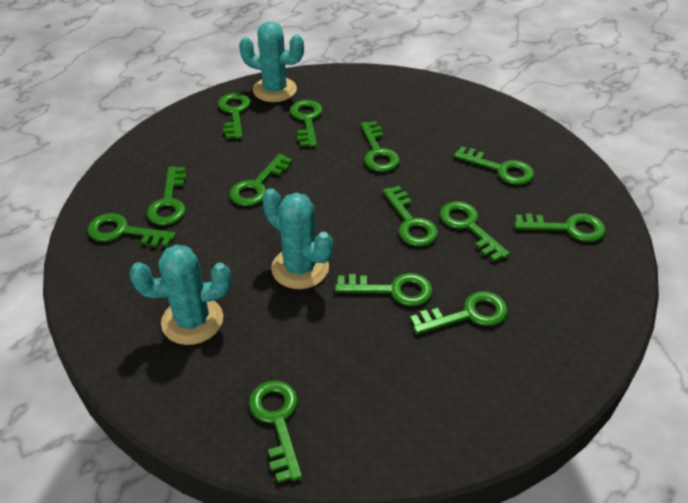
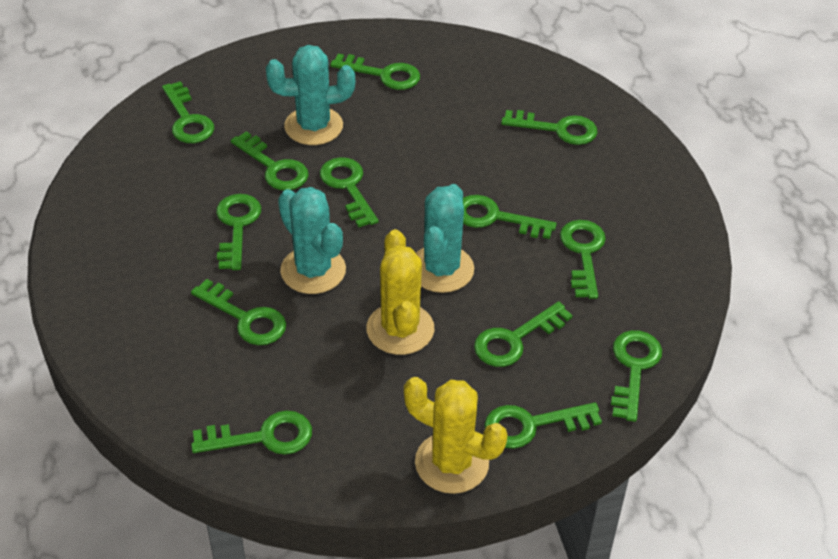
yellow cactus: 0 -> 2

